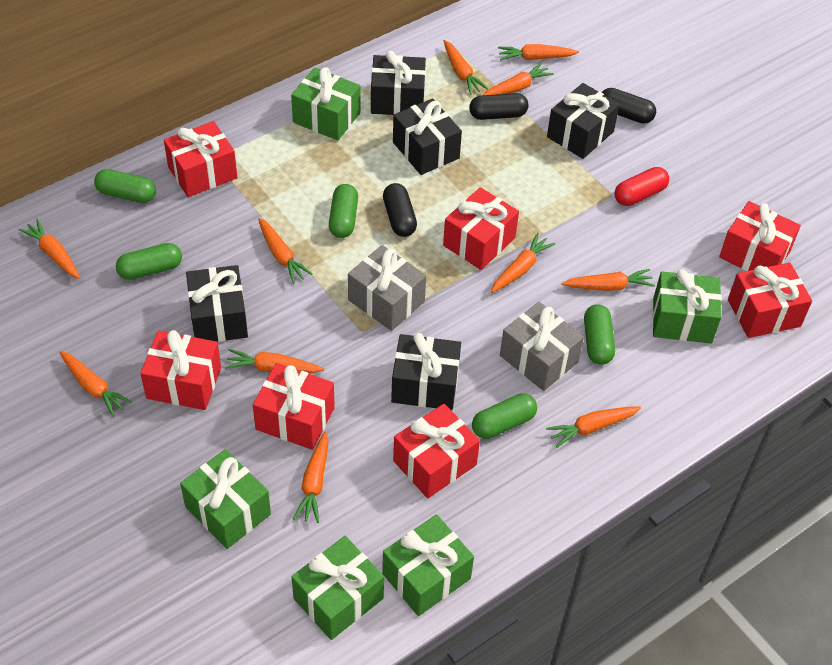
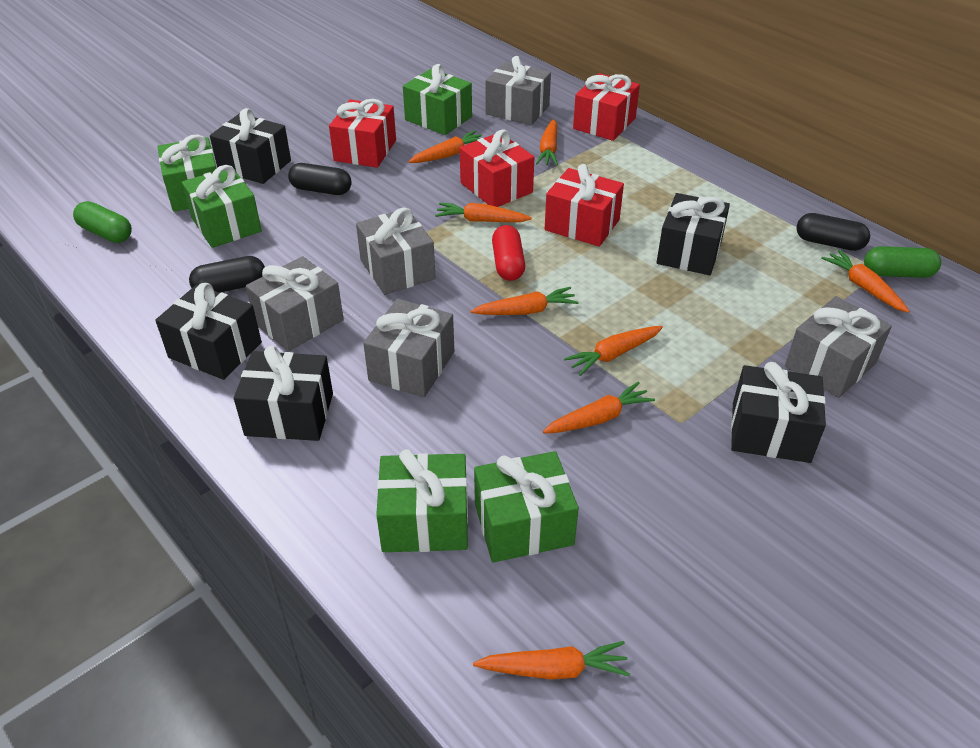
green capsule: 5 -> 2
grey gift: 2 -> 5
orange carrot: 11 -> 8
red gift: 7 -> 4

